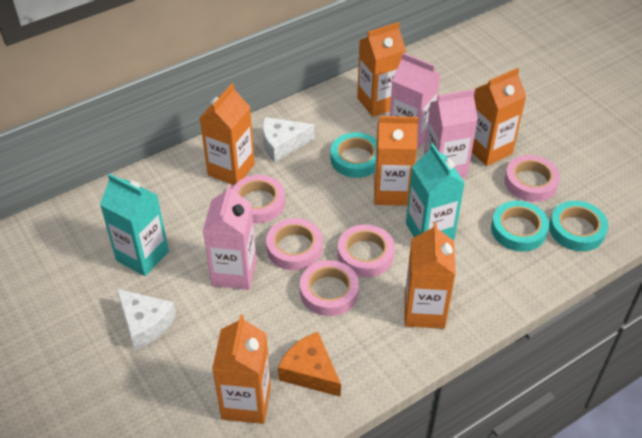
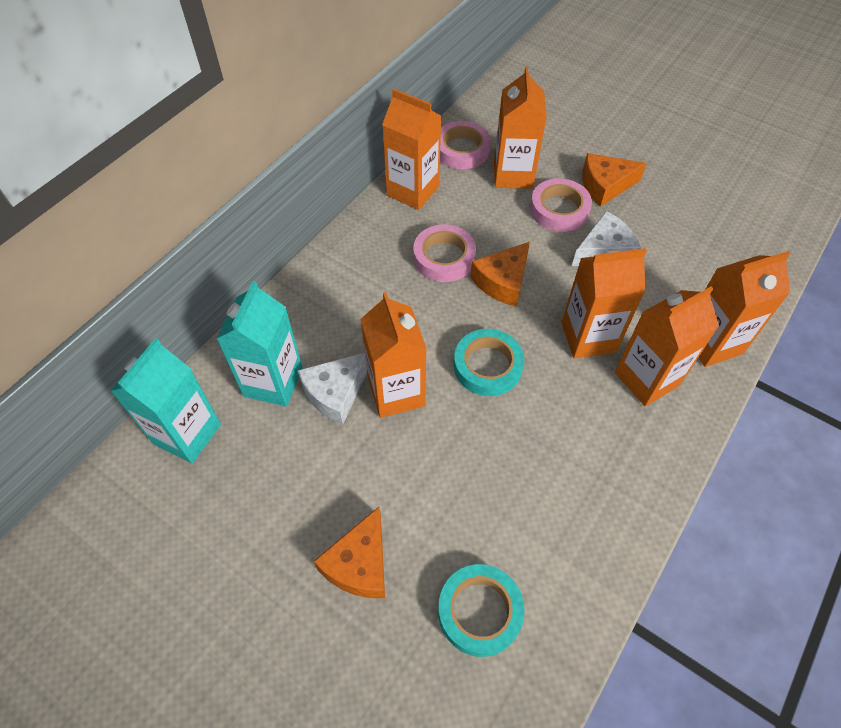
orange cheese: 1 -> 3
pink carton: 3 -> 0
pink tape: 5 -> 3
turquoise tape: 3 -> 2

